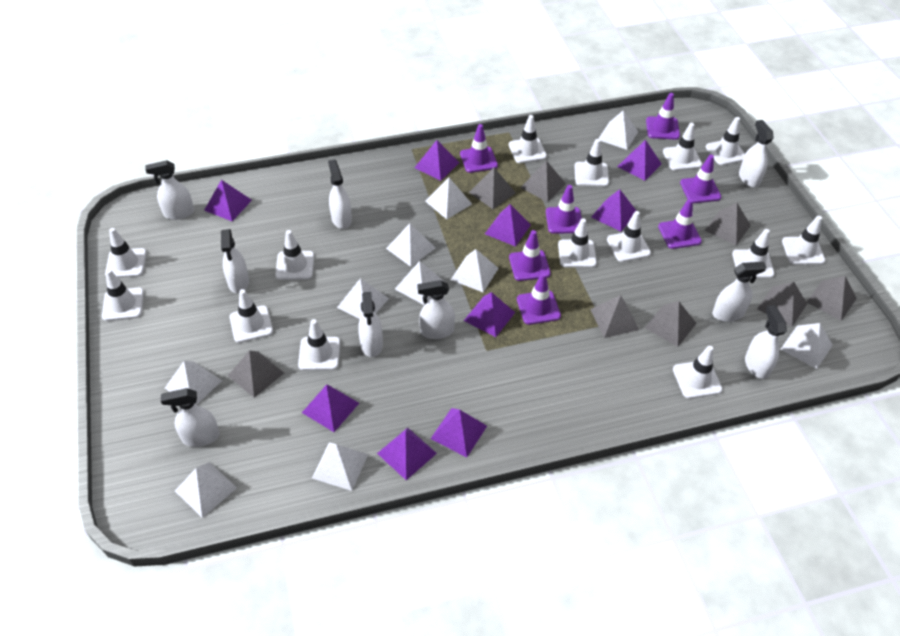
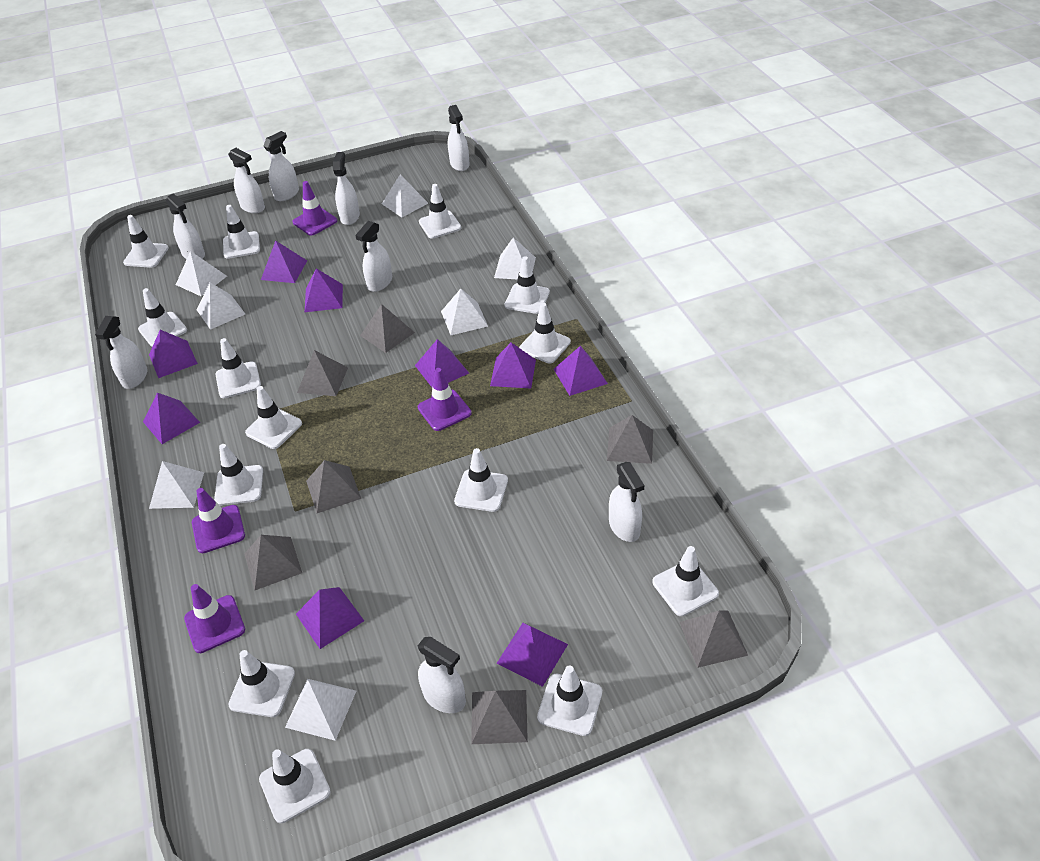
grey pyramid: 8 -> 7
purple traffic cone: 7 -> 4
white pyramid: 10 -> 7

